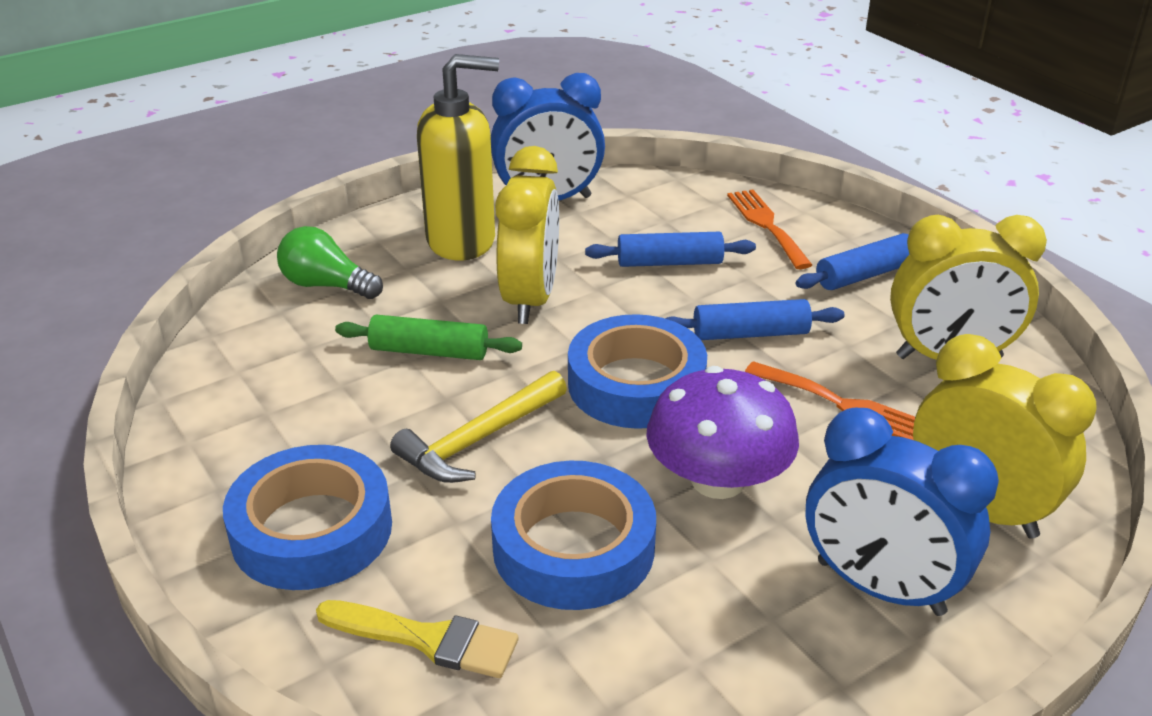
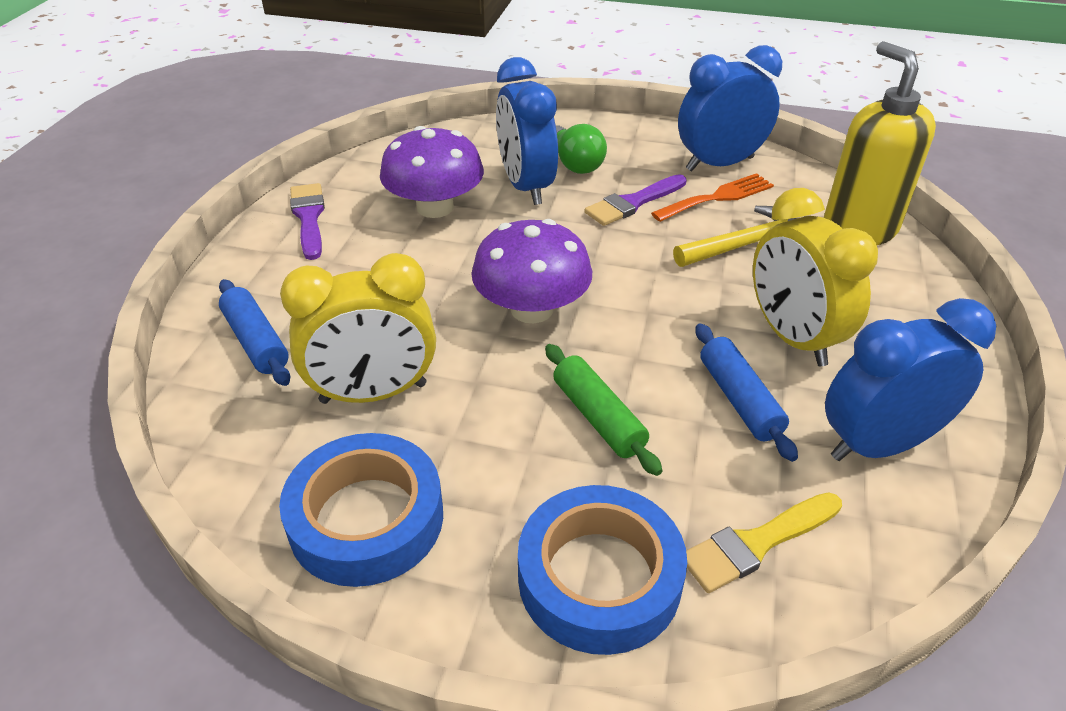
blue clock: 2 -> 3
blue rolling pin: 3 -> 2
blue tape: 3 -> 2
orange fork: 2 -> 1
purple brush: 0 -> 2
purple mushroom: 1 -> 2
yellow clock: 3 -> 2

